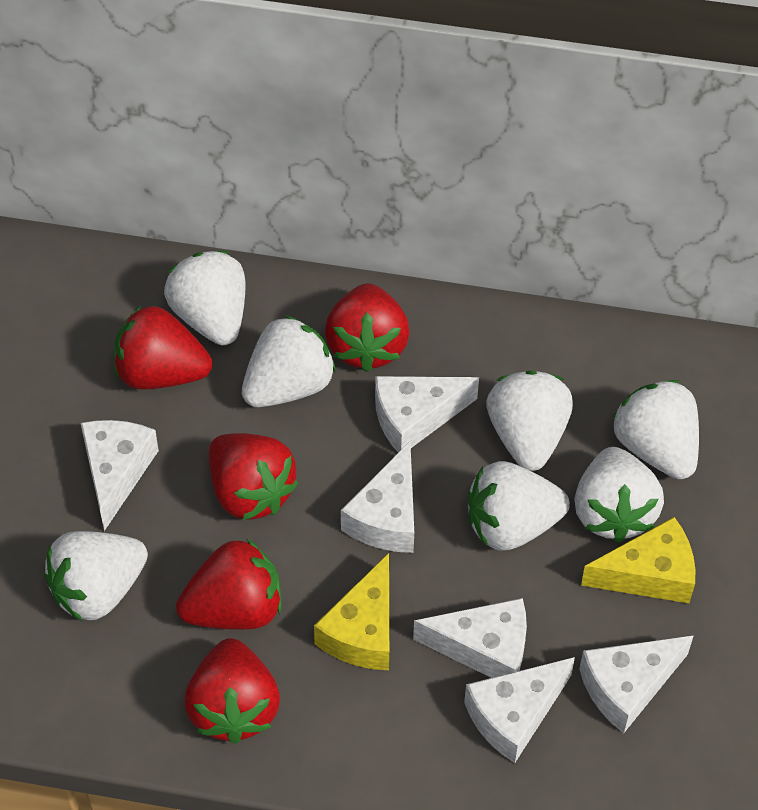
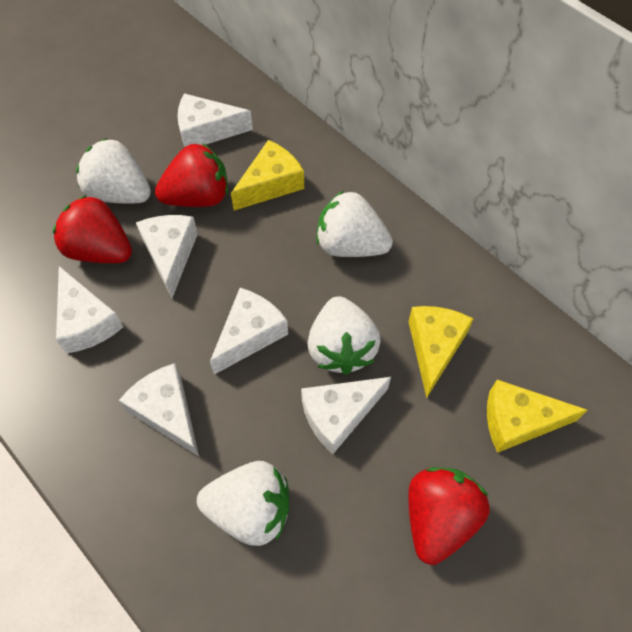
red strawberry: 5 -> 3
white strawberry: 7 -> 4
yellow cheese: 2 -> 3

